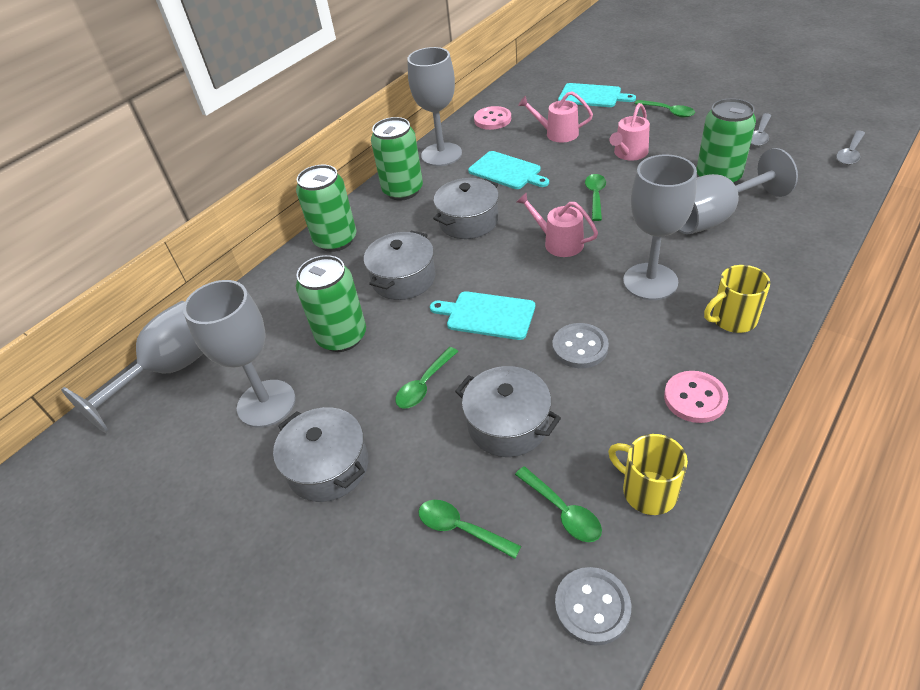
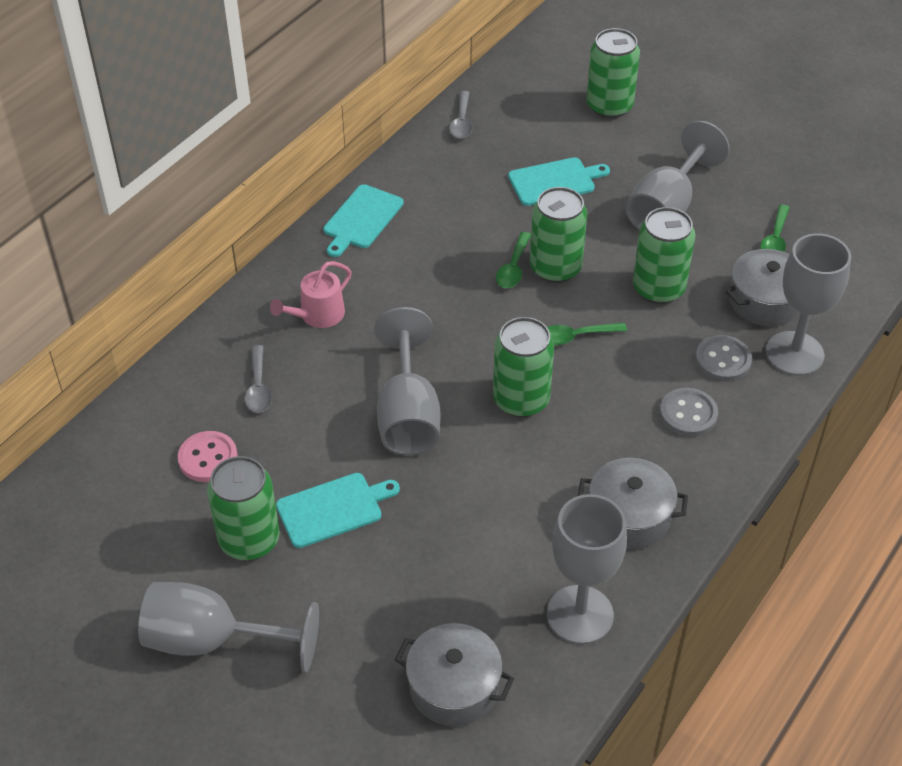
green can: 4 -> 5
green spoon: 5 -> 3
grey pot: 4 -> 3
pink button: 2 -> 1
pink watering can: 3 -> 1
yellow mug: 2 -> 0

